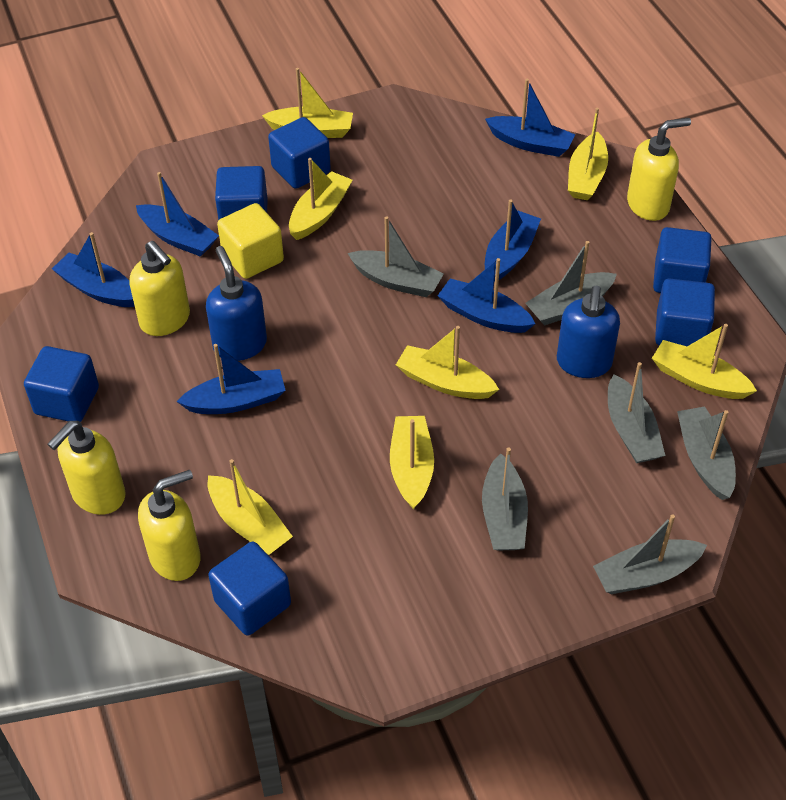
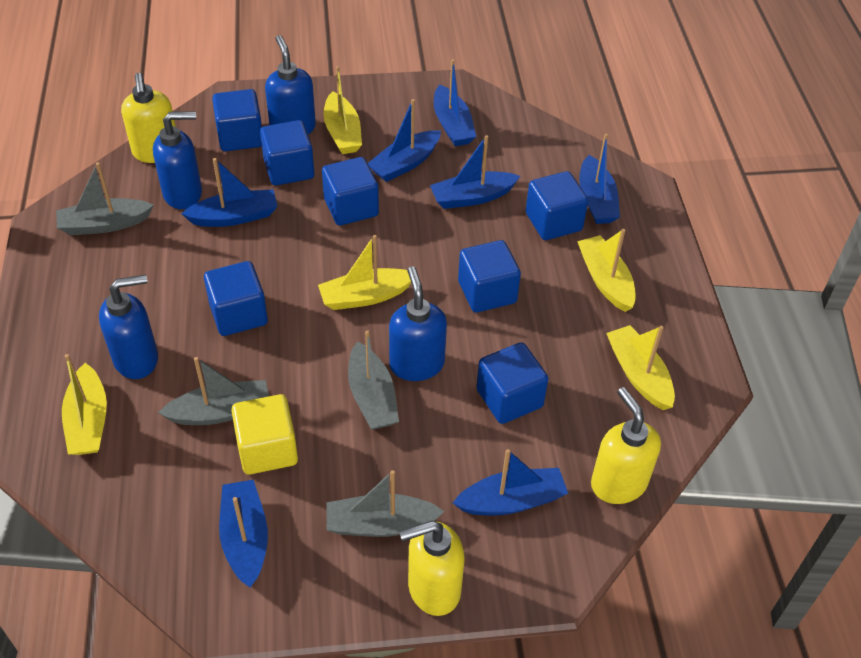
blue boat: 6 -> 7
blue cube: 6 -> 7
blue soap dispenser: 2 -> 4
grey boat: 6 -> 4
yellow boat: 7 -> 5
yellow soap dispenser: 4 -> 3

